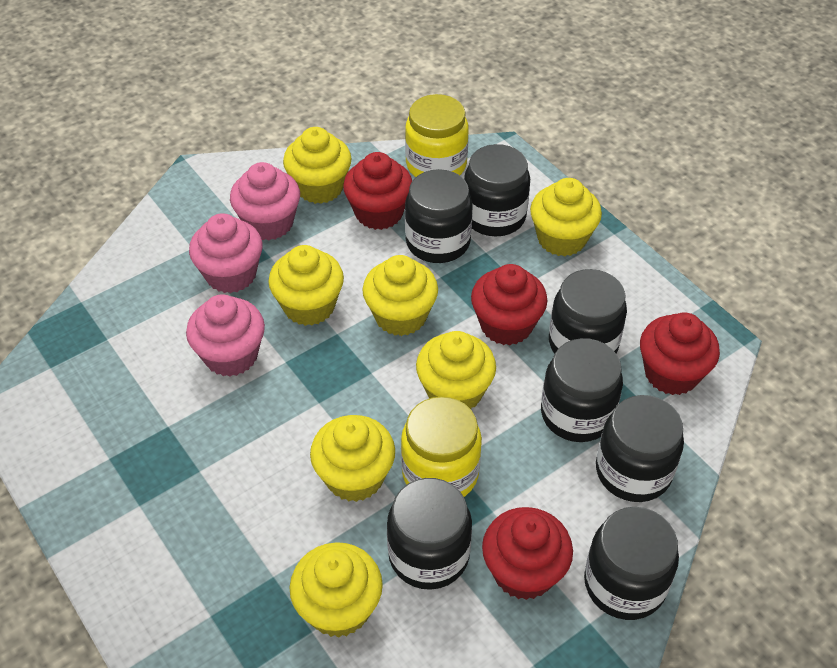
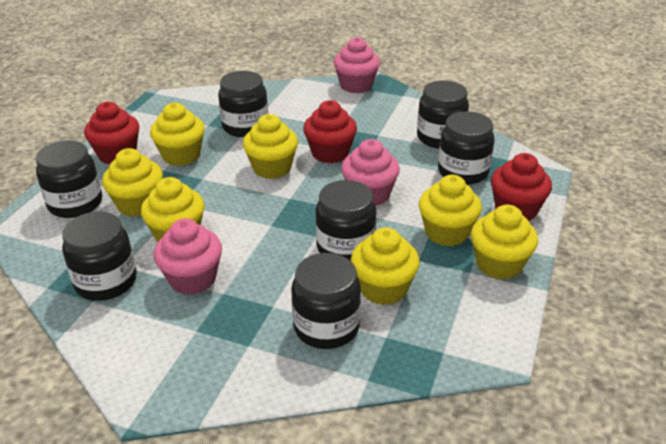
red cupcake: 4 -> 3
yellow jar: 2 -> 0

